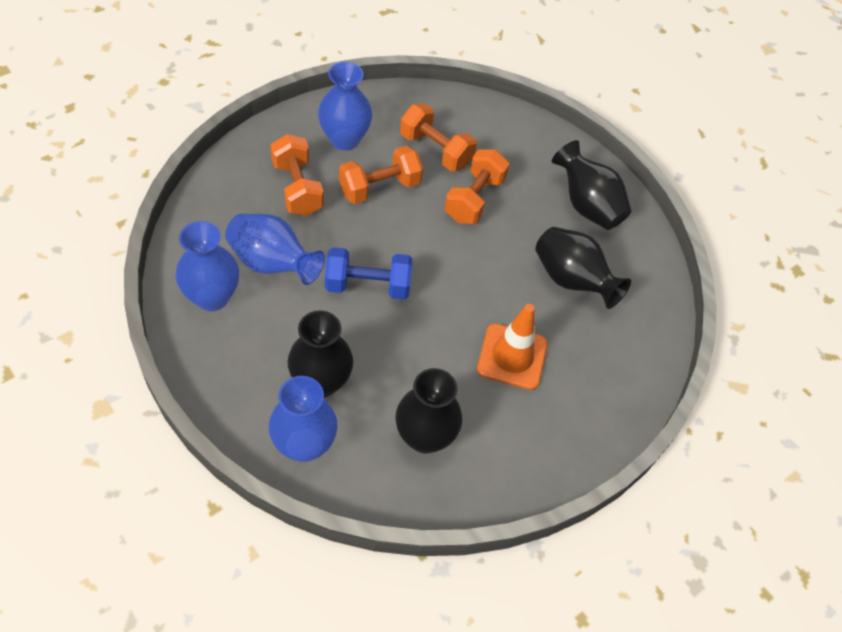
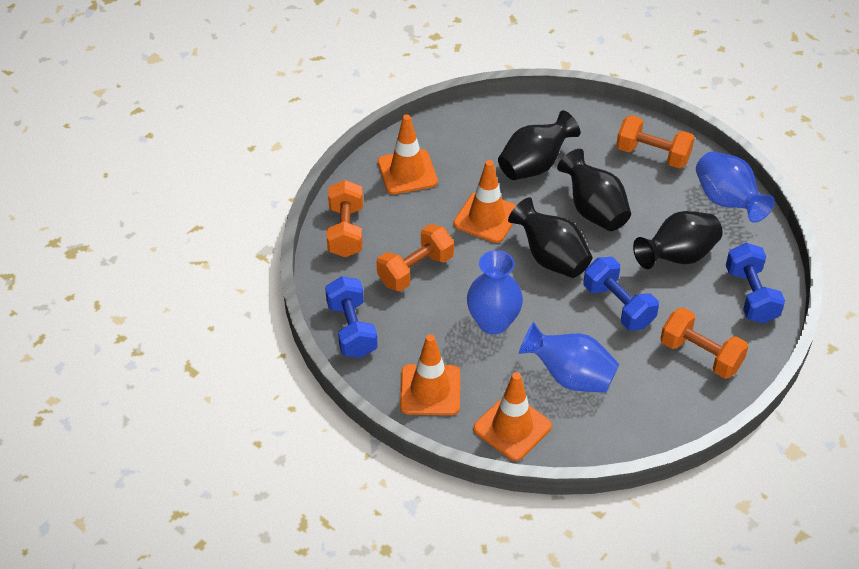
blue dumbbell: 1 -> 3
blue vase: 4 -> 3
orange traffic cone: 1 -> 4

